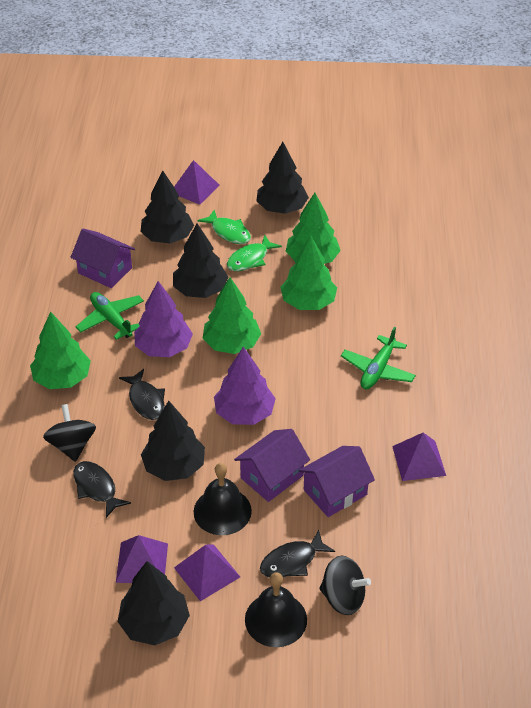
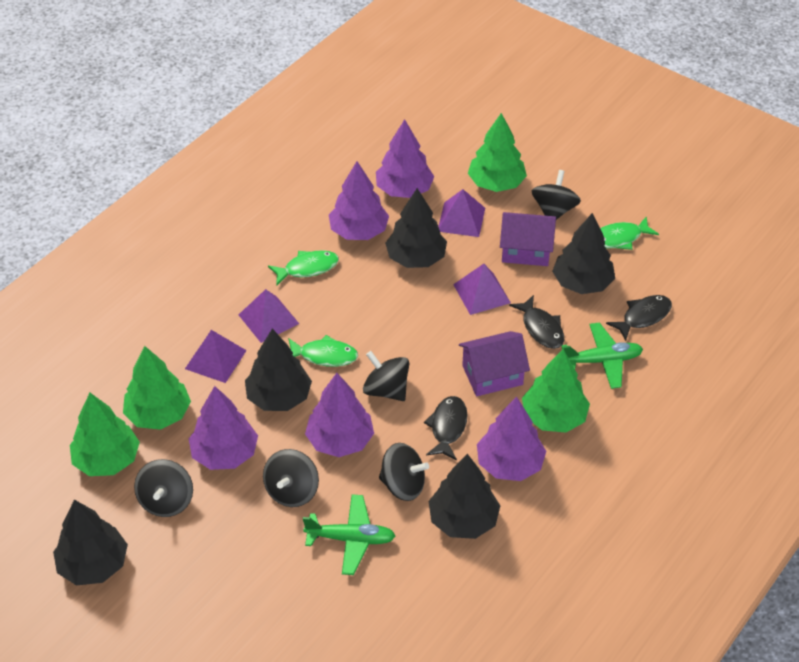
black bell: 2 -> 0
black spinning top: 2 -> 5
green fish: 2 -> 3
purple house: 3 -> 2
purple tree: 2 -> 5

